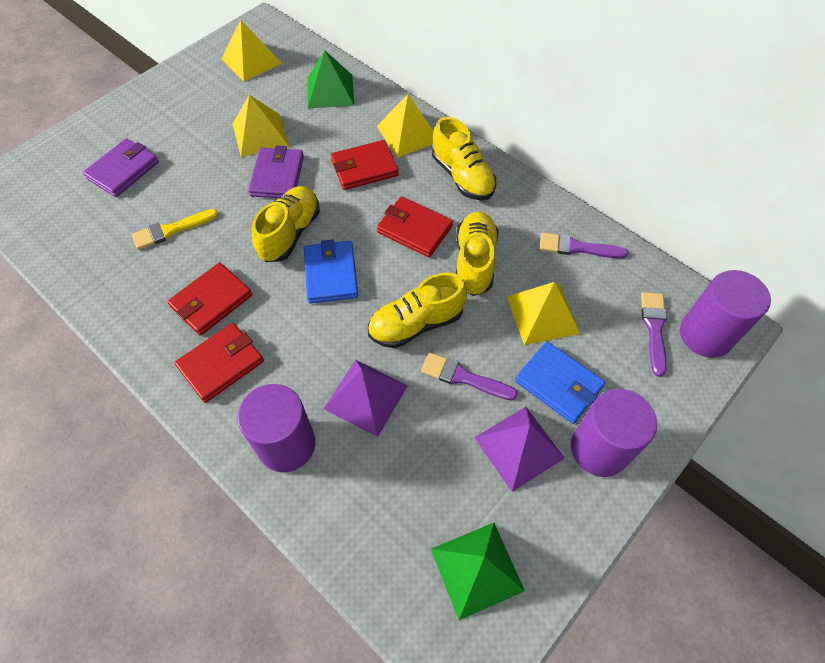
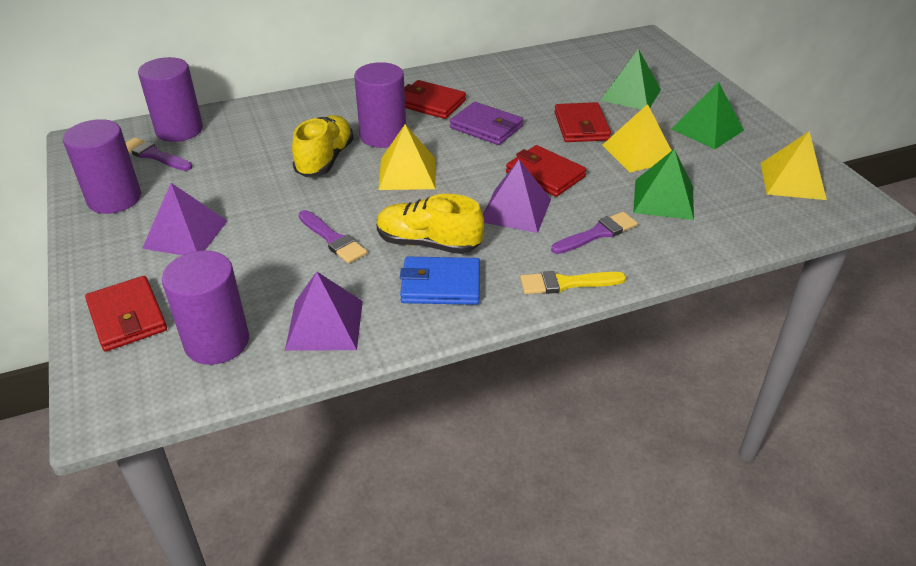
blue wallet: 2 -> 1
green pyramid: 2 -> 3
purple cylinder: 3 -> 4
purple pyramid: 2 -> 3
purple wallet: 2 -> 1
yellow pyramid: 4 -> 3
yellow shoe: 4 -> 2

